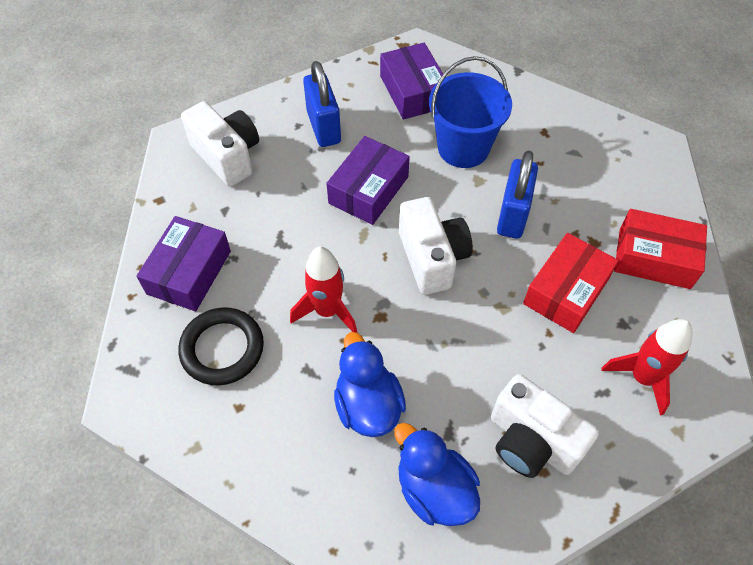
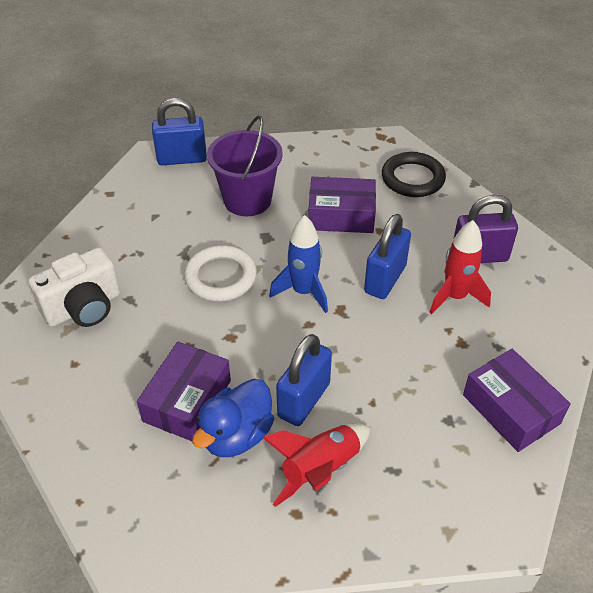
blue bucket: 1 -> 0
blue duck: 2 -> 1
blue padlock: 2 -> 3
blue rocket: 0 -> 1
purple bucket: 0 -> 1
purple padlock: 0 -> 1
red box: 2 -> 0
white camera: 3 -> 1
white ring: 0 -> 1

